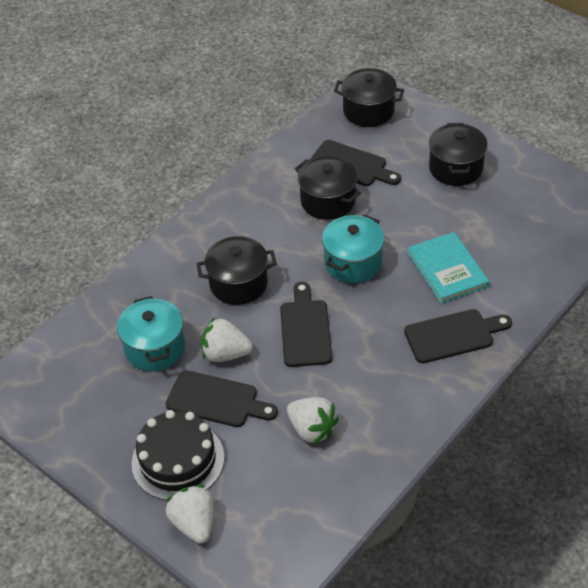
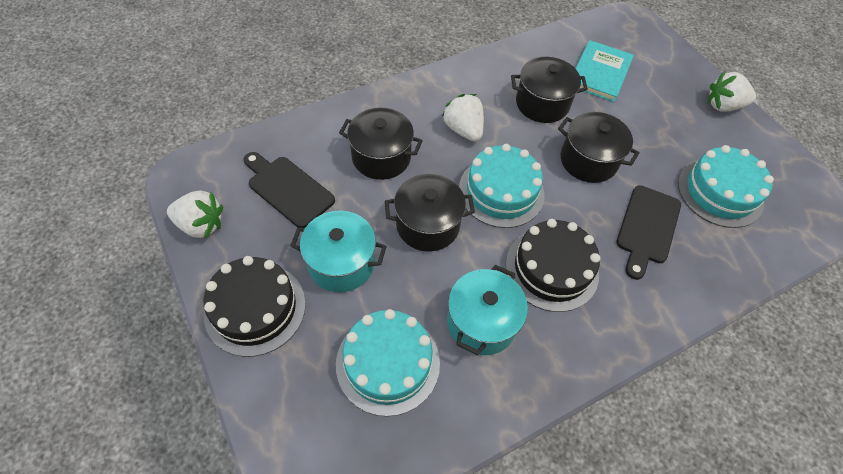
black cake: 1 -> 2
black cutting board: 4 -> 2
turquoise cake: 0 -> 3

